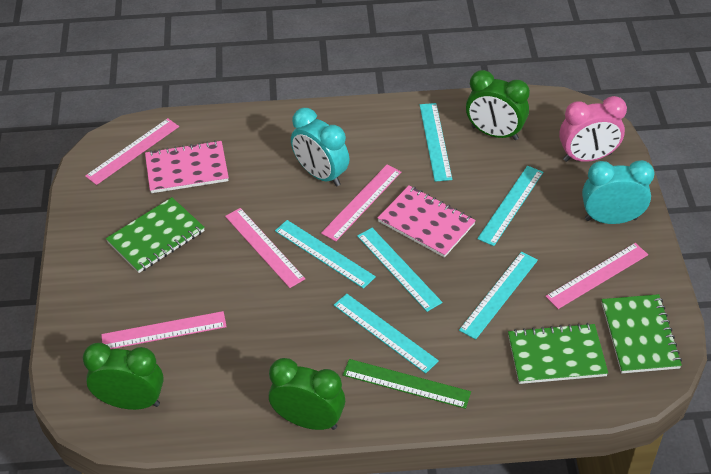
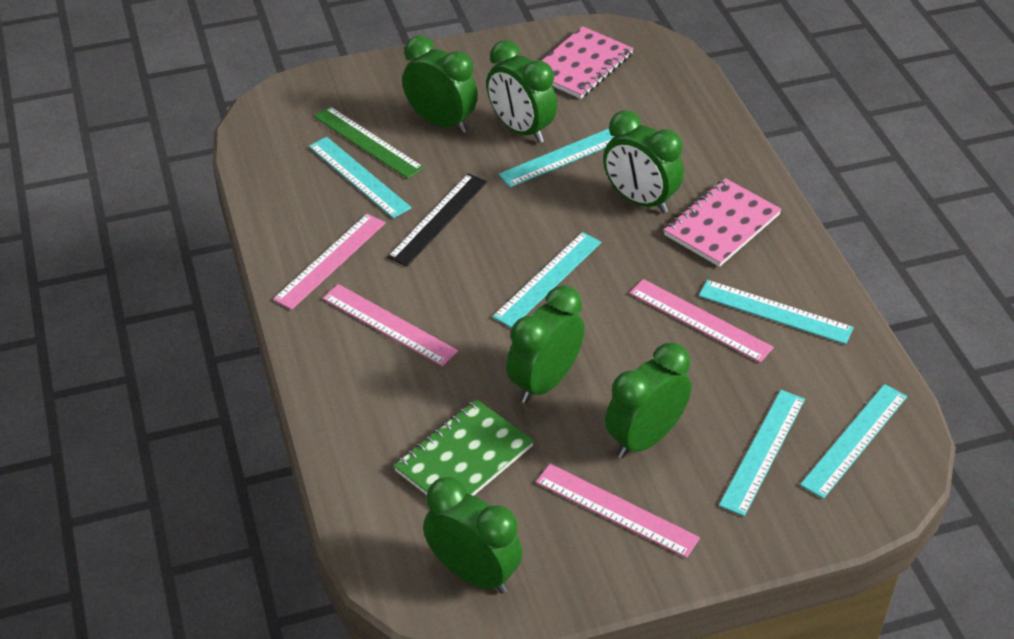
black ruler: 0 -> 1
green clock: 3 -> 6
green notebook: 3 -> 1
pink clock: 1 -> 0
pink ruler: 5 -> 4
turquoise clock: 2 -> 0

